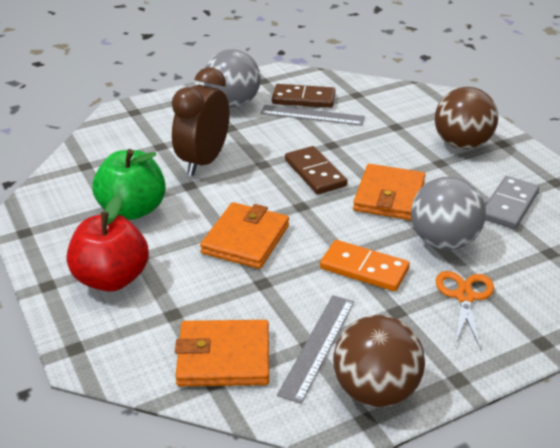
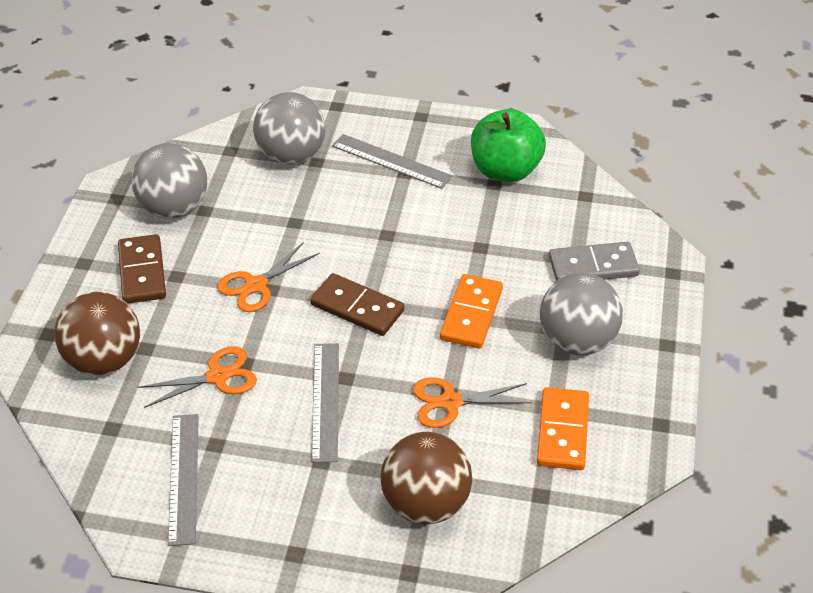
brown clock: 1 -> 0
grey ball: 2 -> 3
grey ruler: 2 -> 3
orange domino: 1 -> 2
orange scissors: 1 -> 3
orange wallet: 3 -> 0
red apple: 1 -> 0

